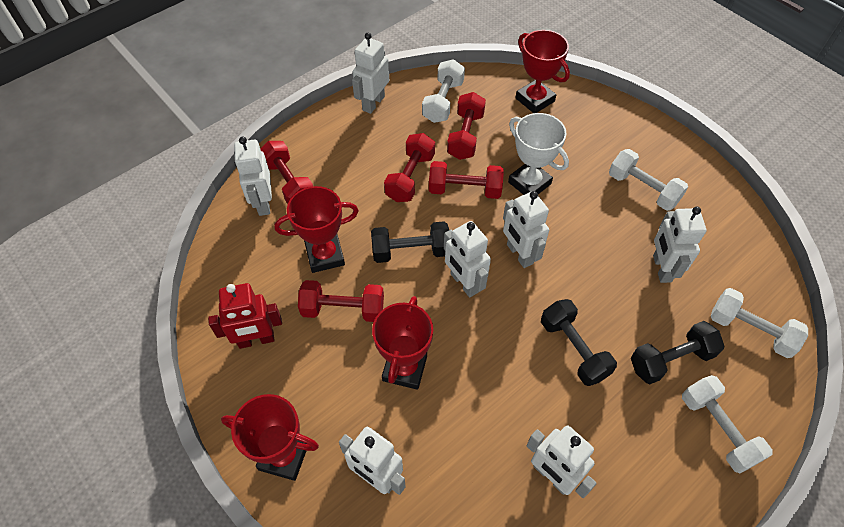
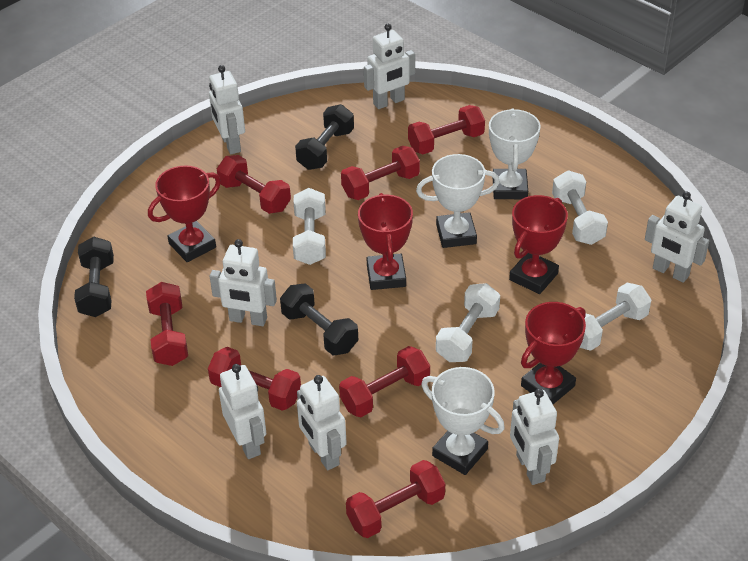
red dumbbell: 5 -> 7
red robot: 1 -> 0
white trophy: 1 -> 3

